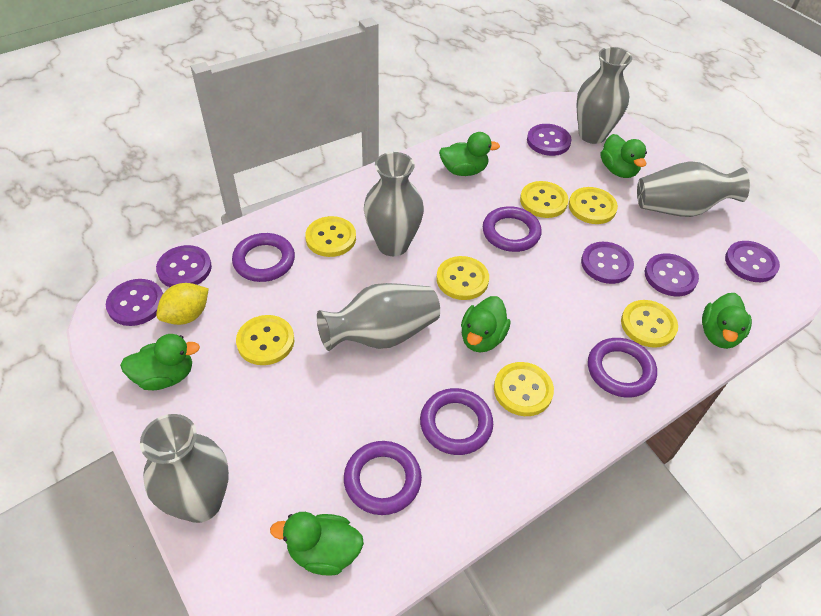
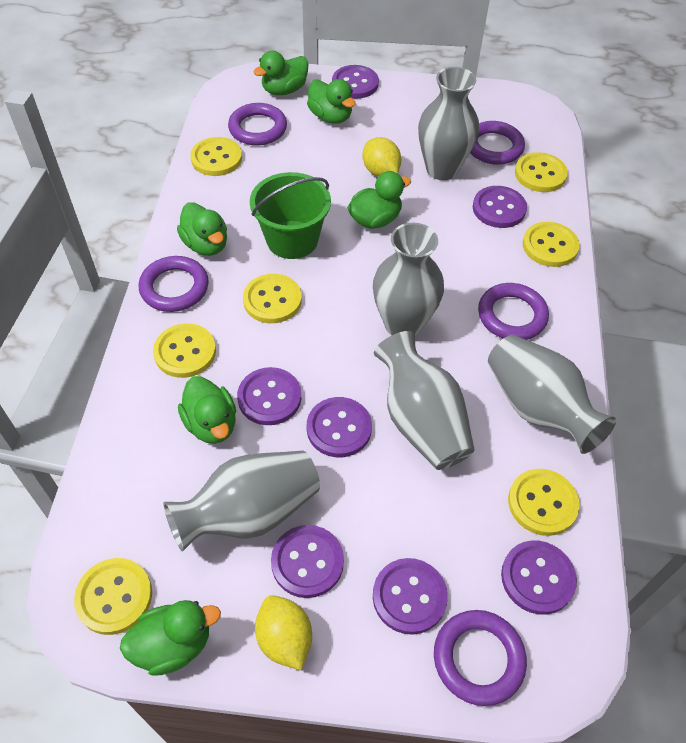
green bucket: 0 -> 1
purple button: 6 -> 7
yellow lemon: 1 -> 2

